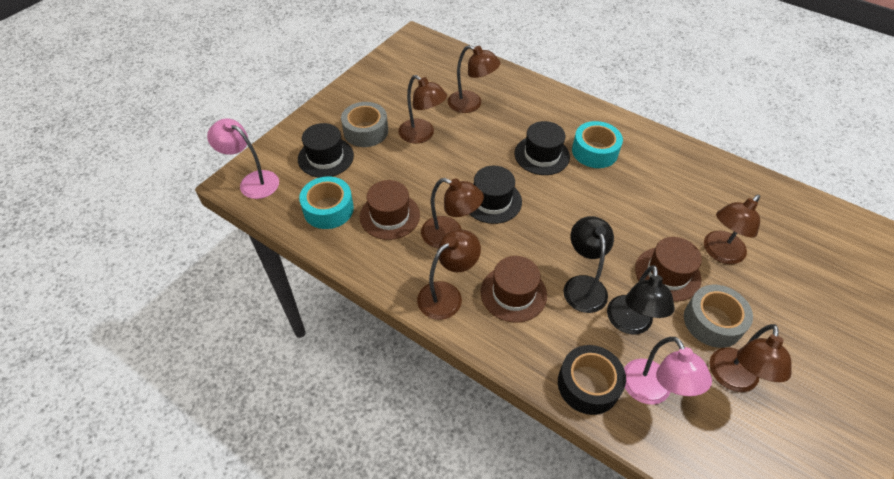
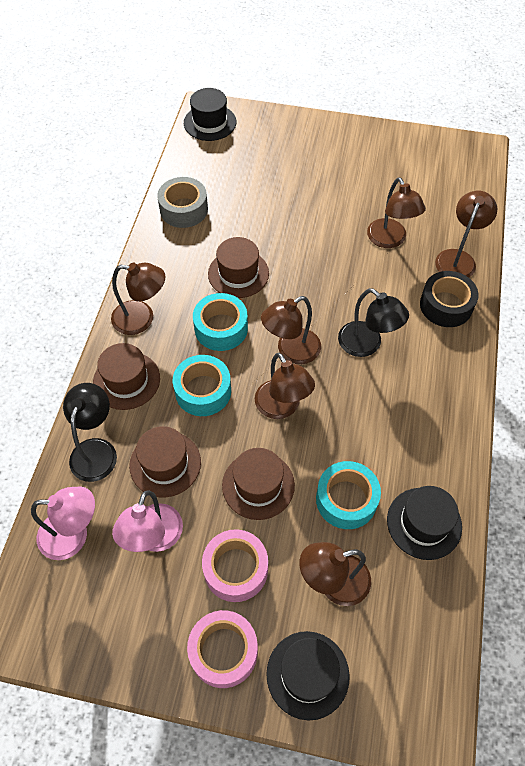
brown hat: 3 -> 4
grey tape: 2 -> 1
pink tape: 0 -> 2
turquoise tape: 2 -> 3

